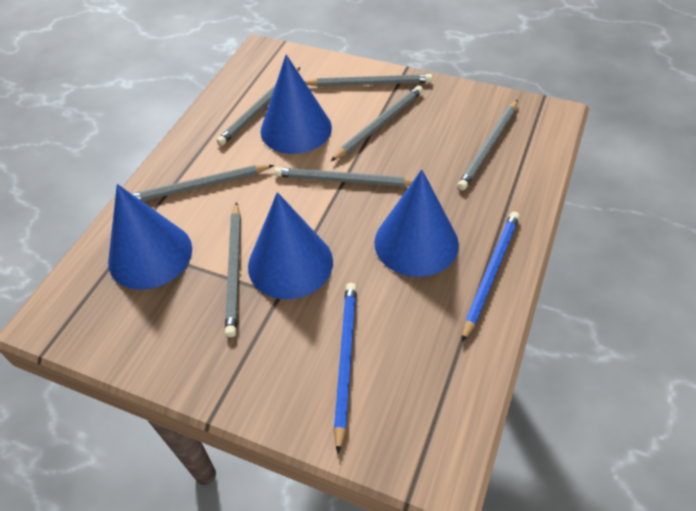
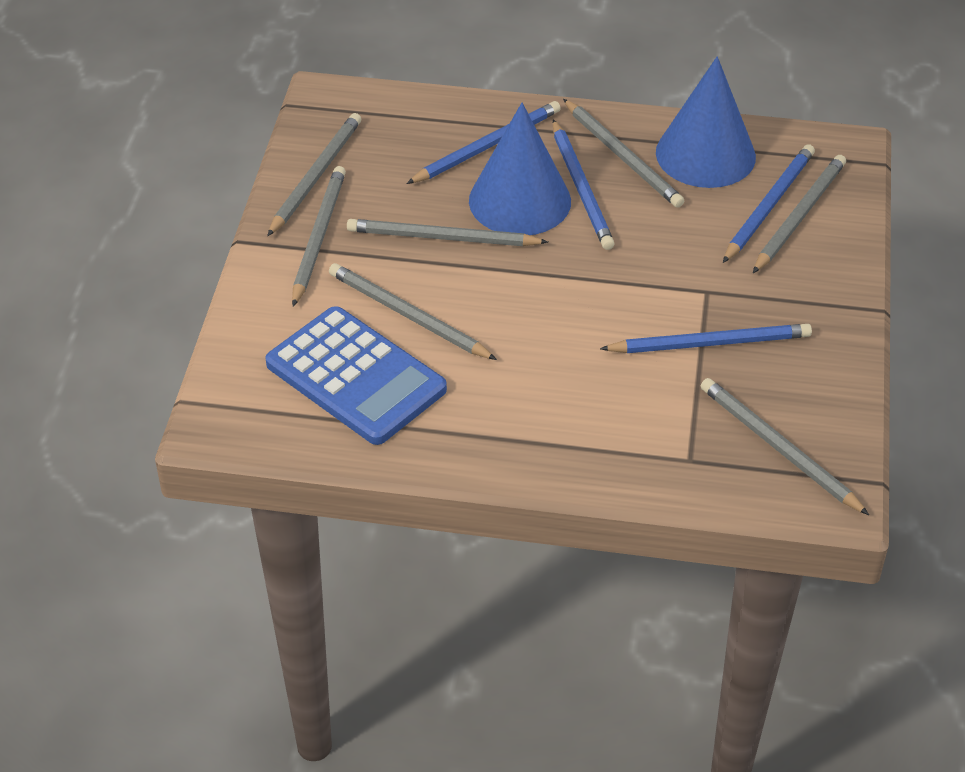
blue calculator: 0 -> 1
blue cone: 4 -> 2
blue pencil: 2 -> 4

